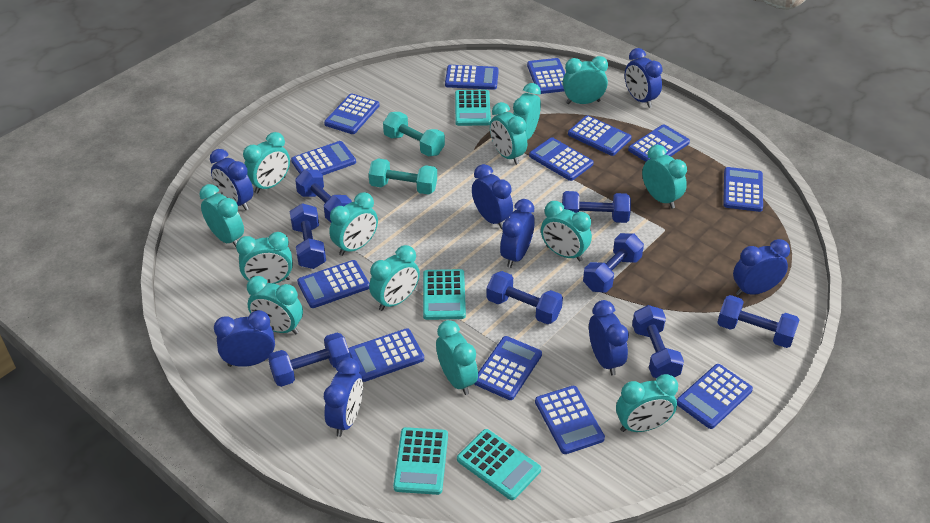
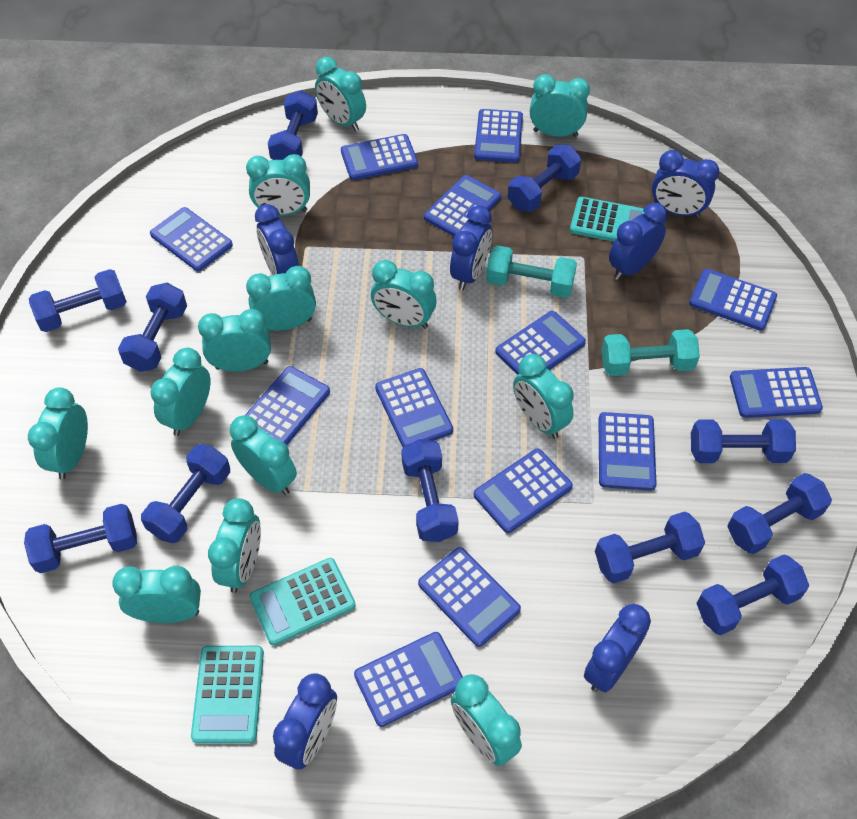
blue clock: 8 -> 6
blue dumbbell: 8 -> 11
turquoise calculator: 4 -> 3

